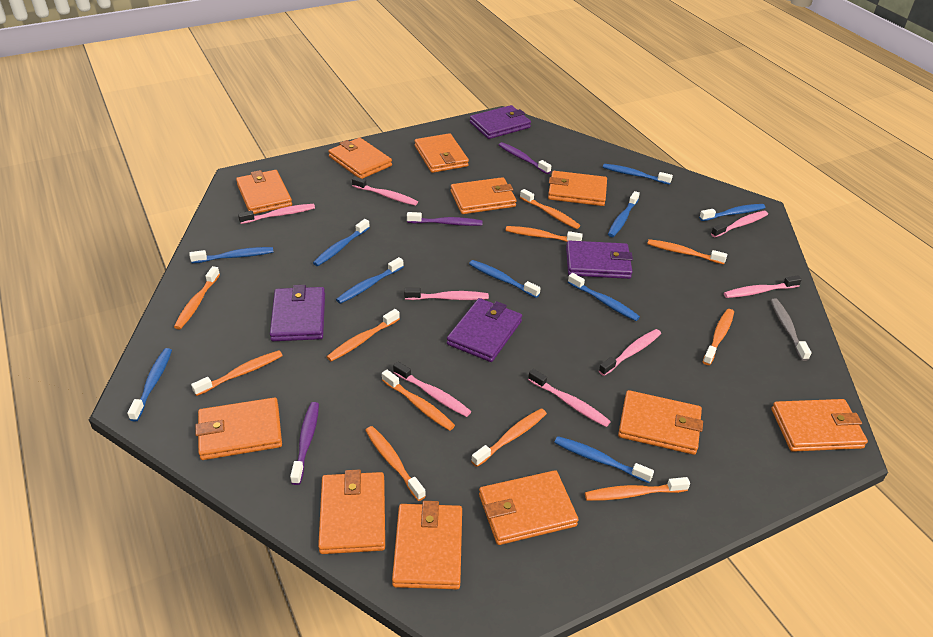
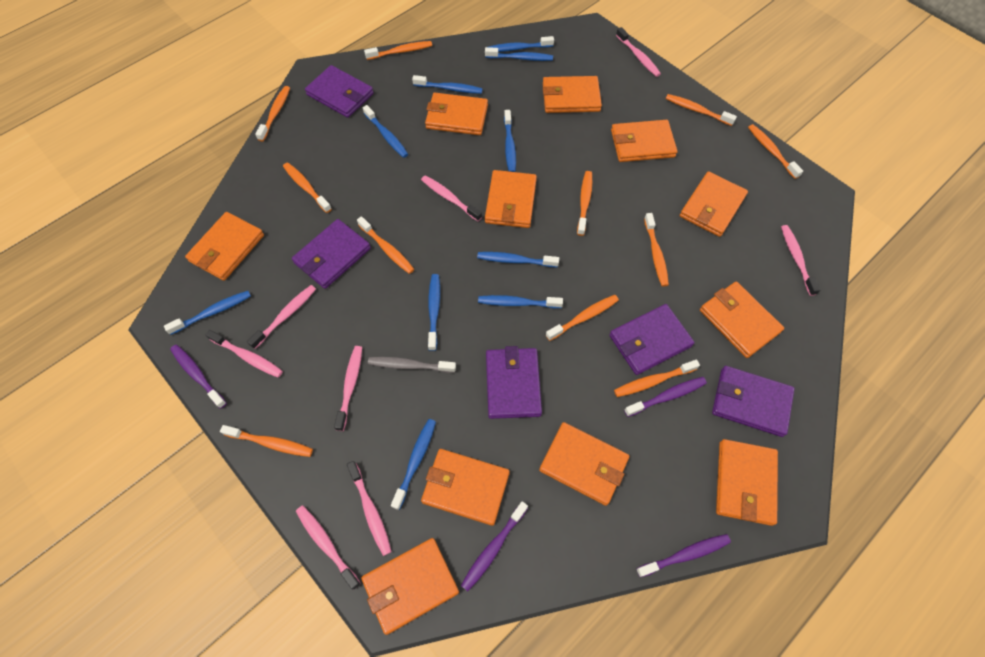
purple toothbrush: 3 -> 4
purple wallet: 4 -> 5

